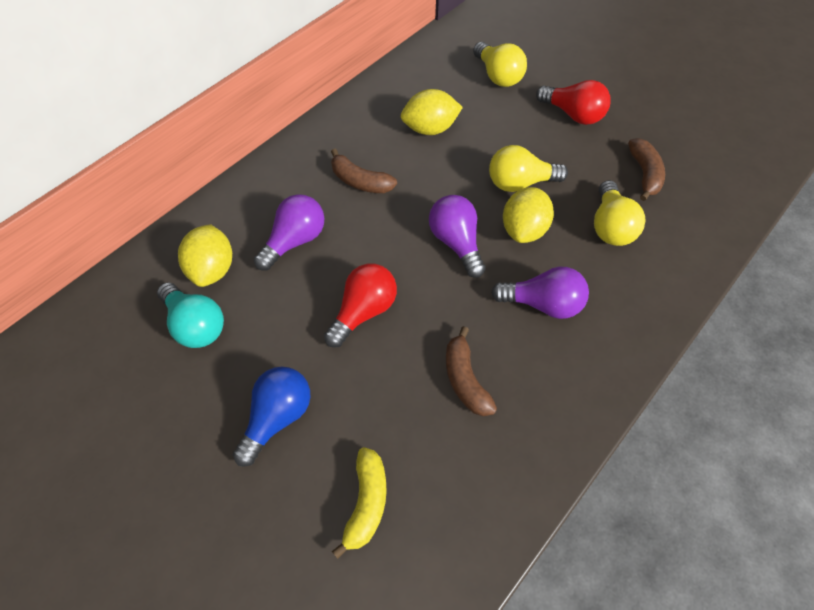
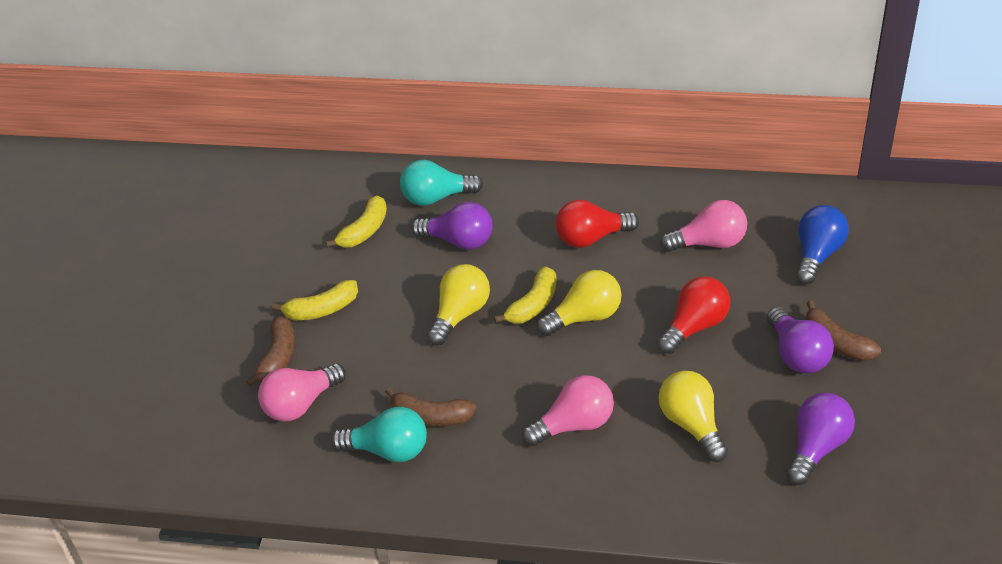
pink light bulb: 0 -> 3
turquoise light bulb: 1 -> 2
yellow banana: 1 -> 3
yellow lemon: 3 -> 0

